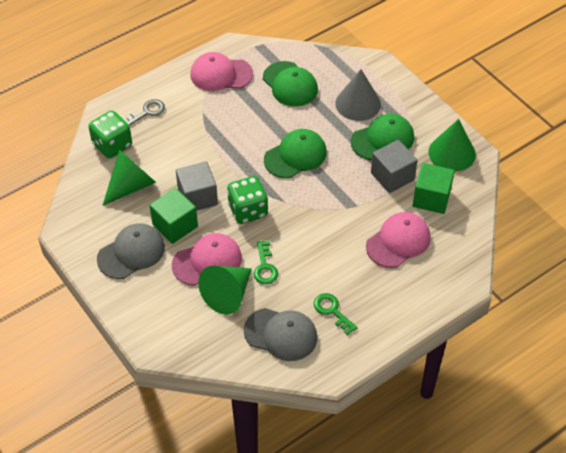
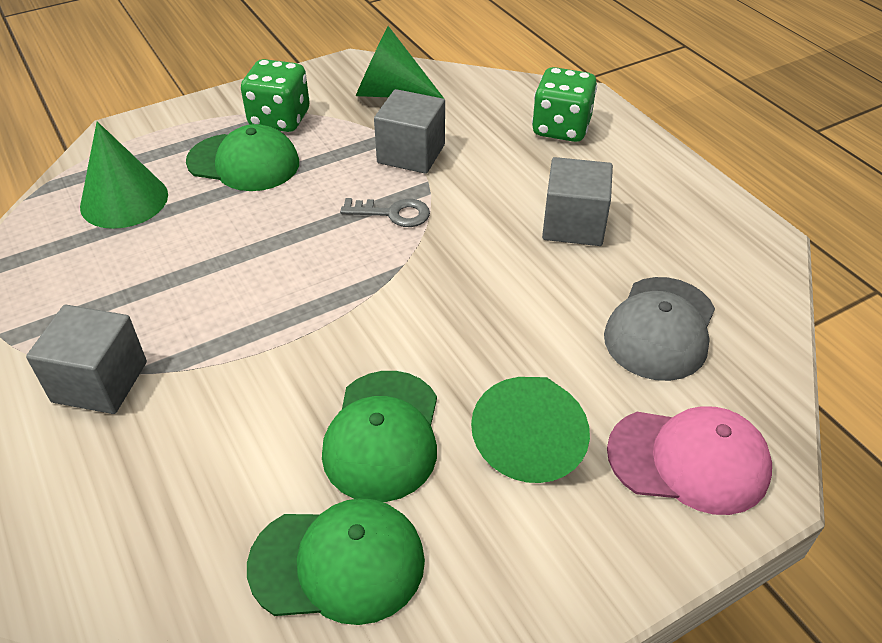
green cube: 2 -> 0
green key: 2 -> 0
grey cap: 2 -> 1
grey cone: 1 -> 0
grey cube: 2 -> 3
pink cap: 3 -> 1

